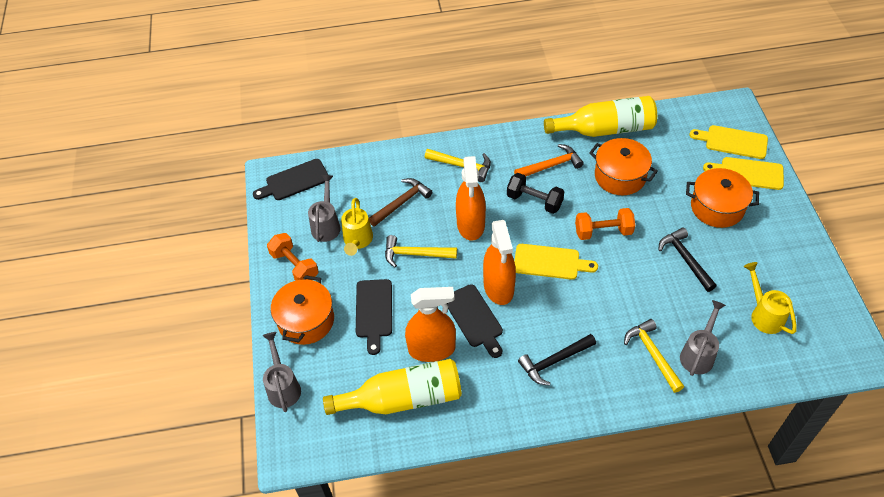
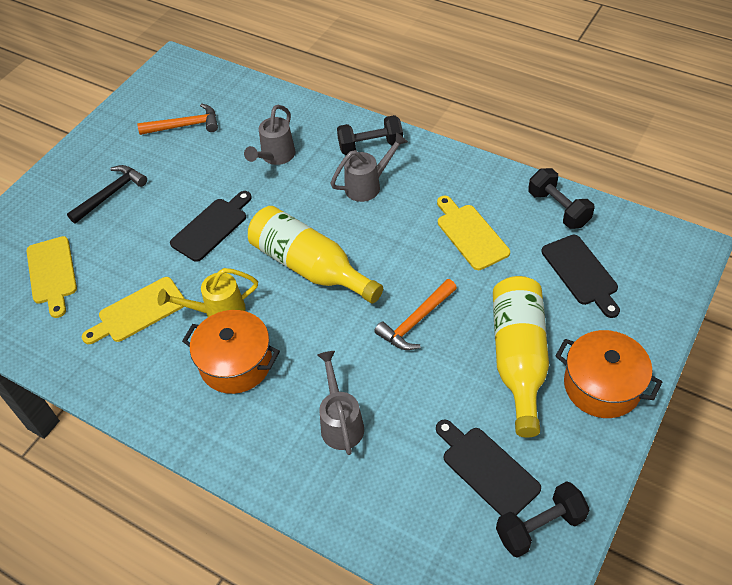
black dumbbell: 1 -> 3
black hammer: 2 -> 1
brown hammer: 1 -> 0
orange dumbbell: 2 -> 0
orange hammer: 1 -> 2
orange pot: 3 -> 2
orange spray bottle: 3 -> 0
yellow hammer: 3 -> 0
yellow watering can: 2 -> 1

